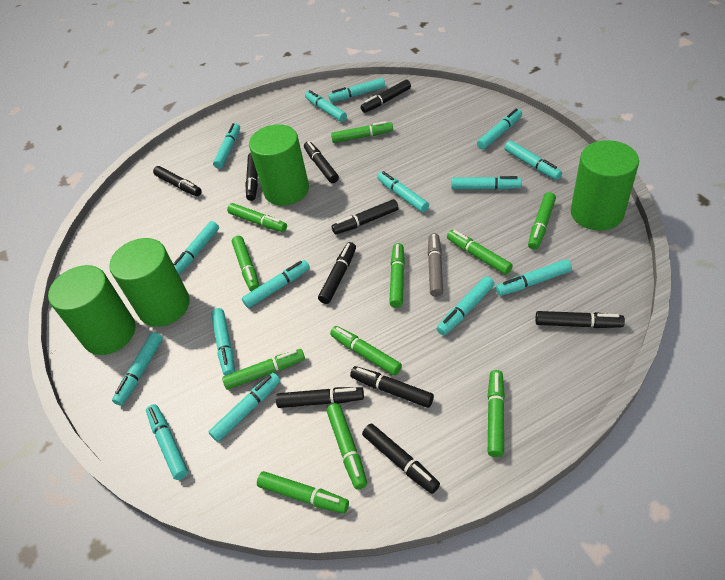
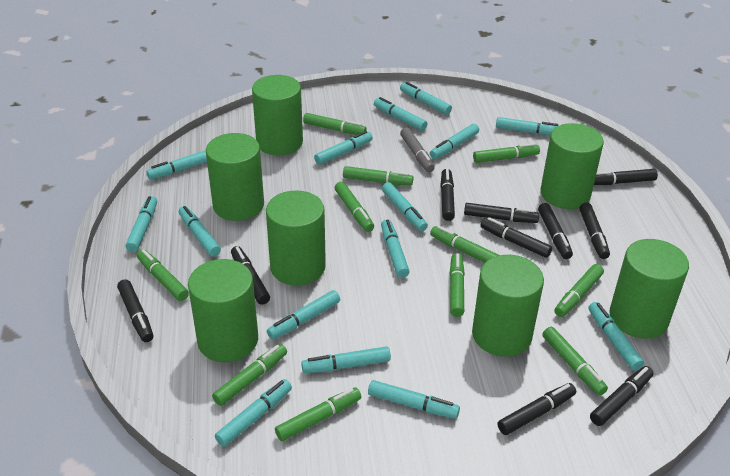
green cylinder: 4 -> 7

